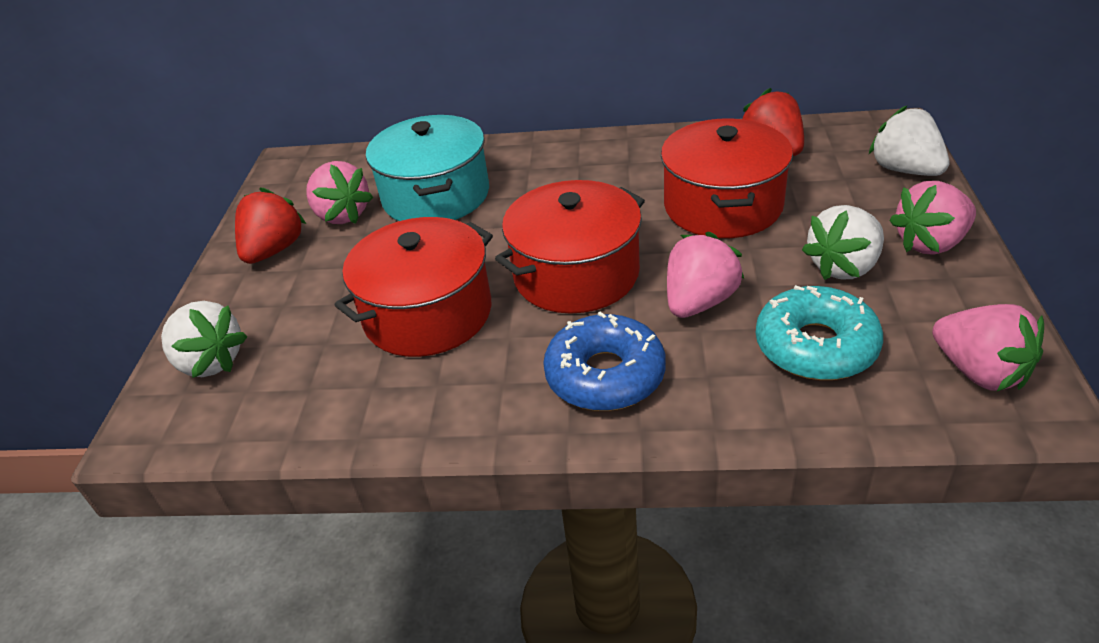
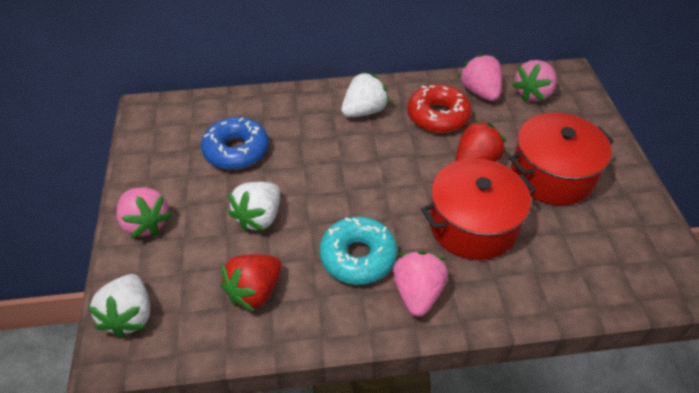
red donut: 0 -> 1
red pot: 3 -> 2
turquoise pot: 1 -> 0

